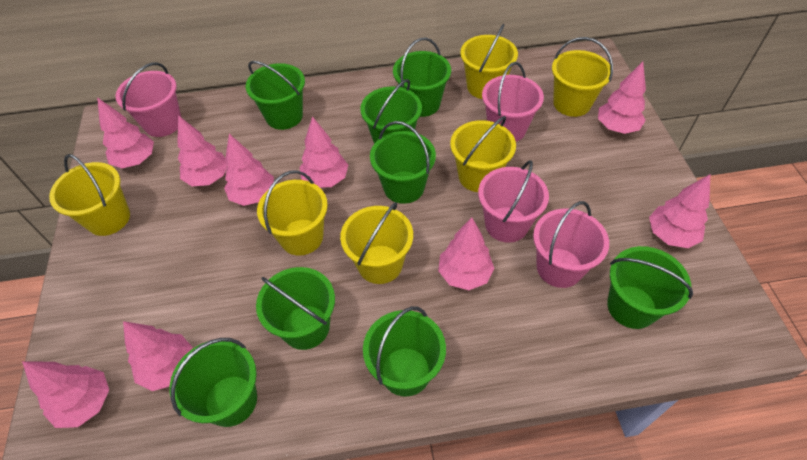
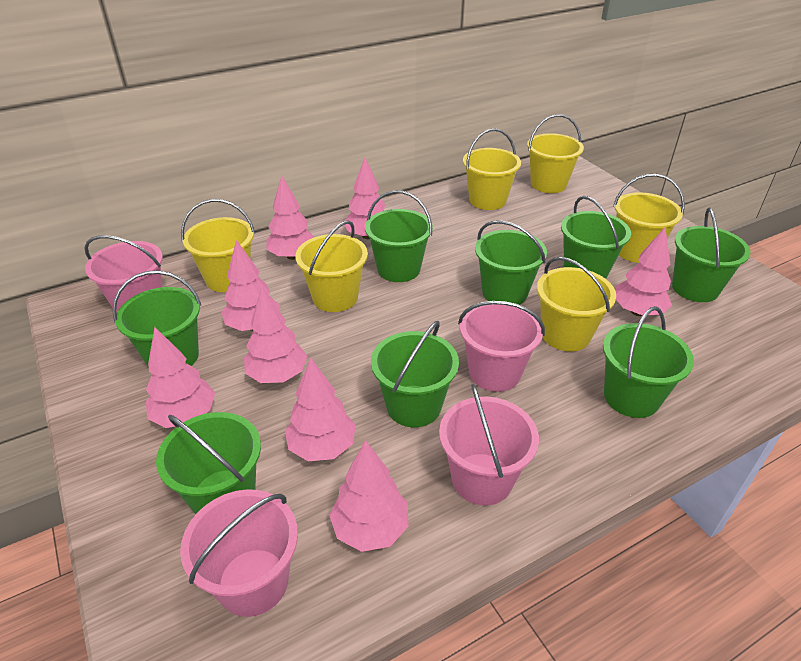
pink tree: 9 -> 8

